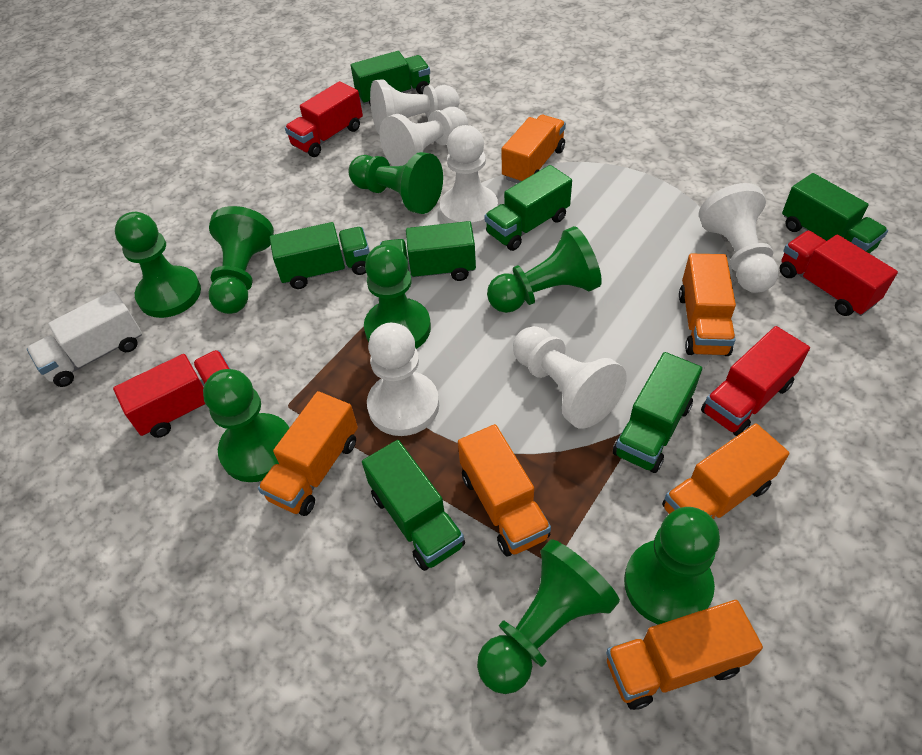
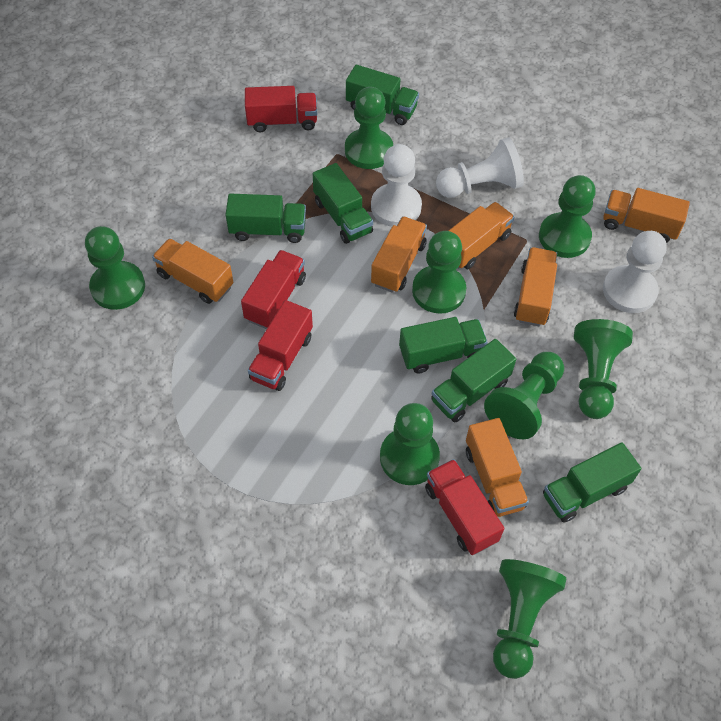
green truck: 7 -> 6
white pawn: 6 -> 3
white truck: 1 -> 0

